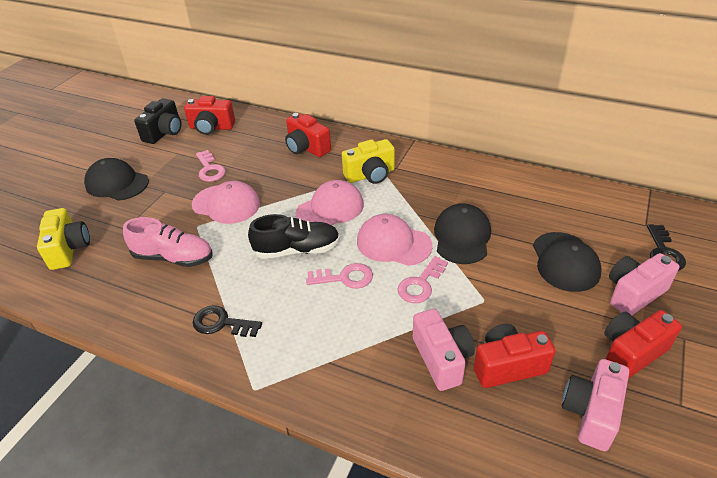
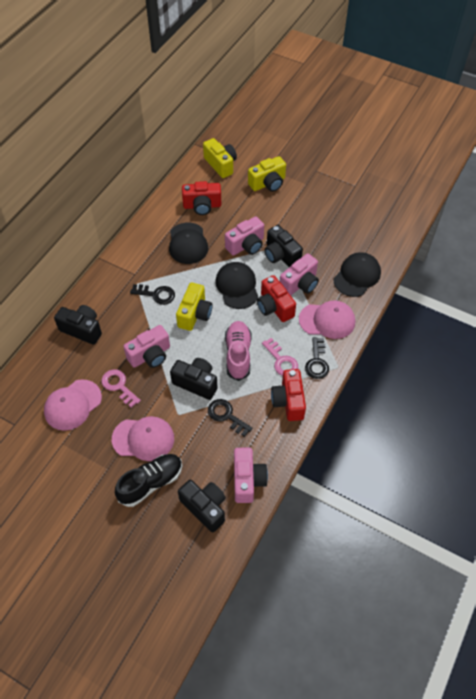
black camera: 1 -> 4
black key: 2 -> 3
pink camera: 3 -> 4
pink key: 3 -> 2
red camera: 4 -> 3
yellow camera: 2 -> 3

